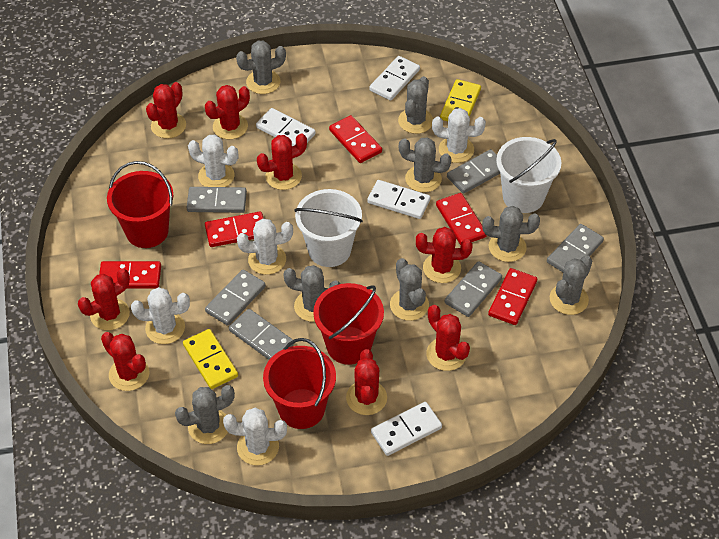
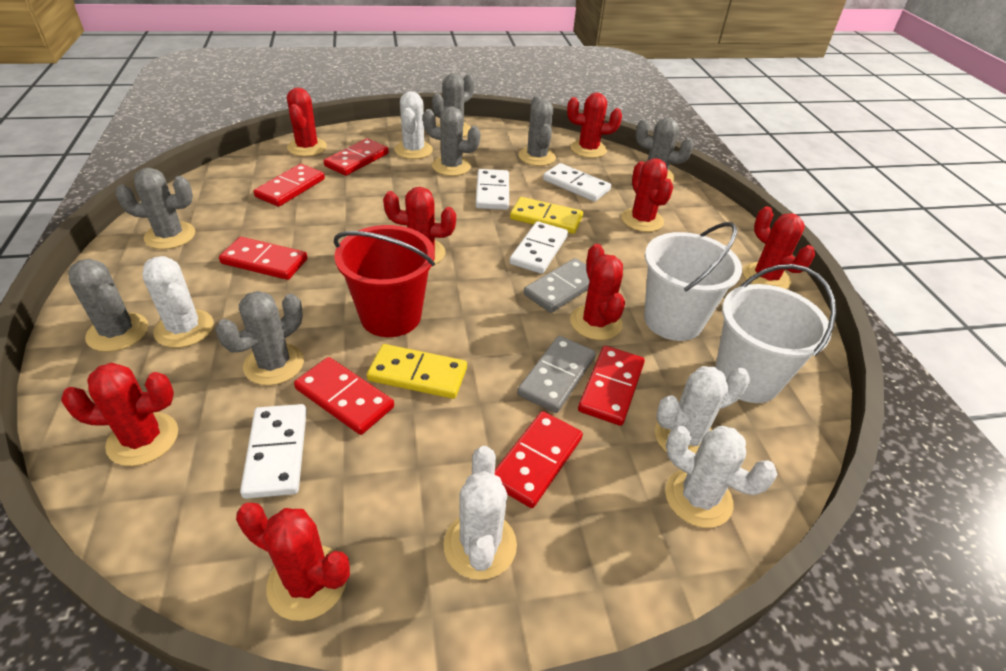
grey cactus: 8 -> 7
grey domino: 6 -> 2
red bucket: 3 -> 1
red domino: 5 -> 6

